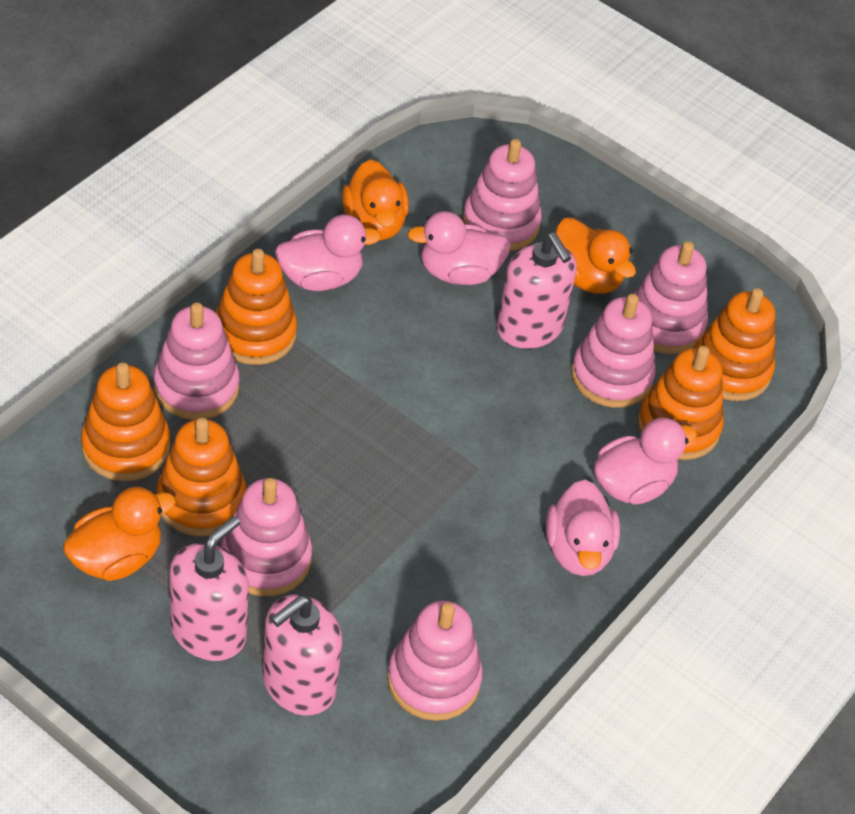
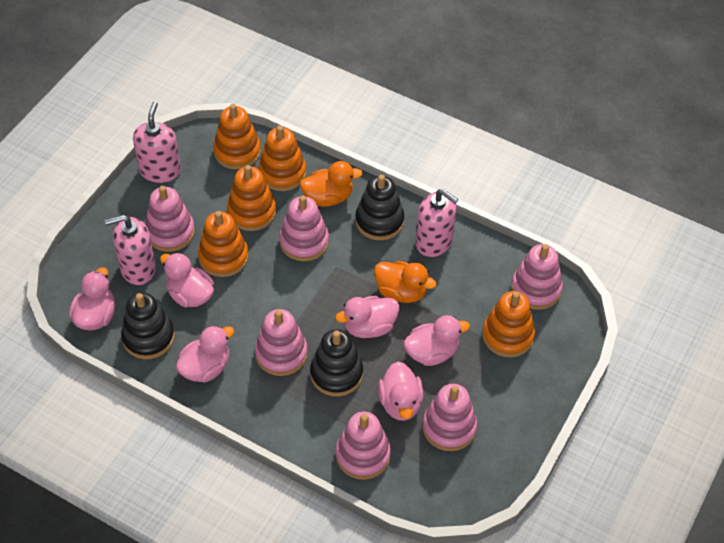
black stacking toy: 0 -> 3
orange duck: 3 -> 2
pink duck: 4 -> 6

